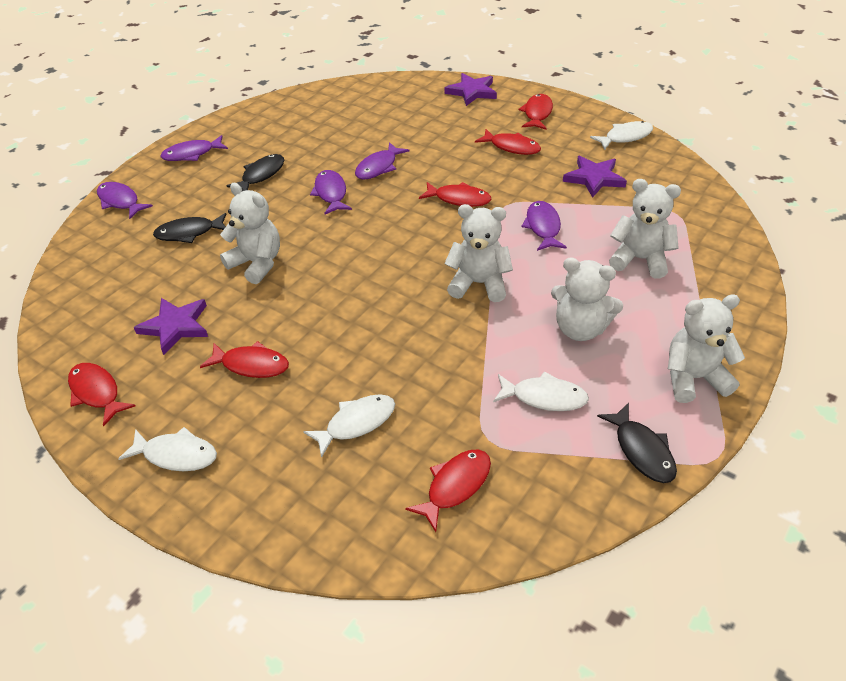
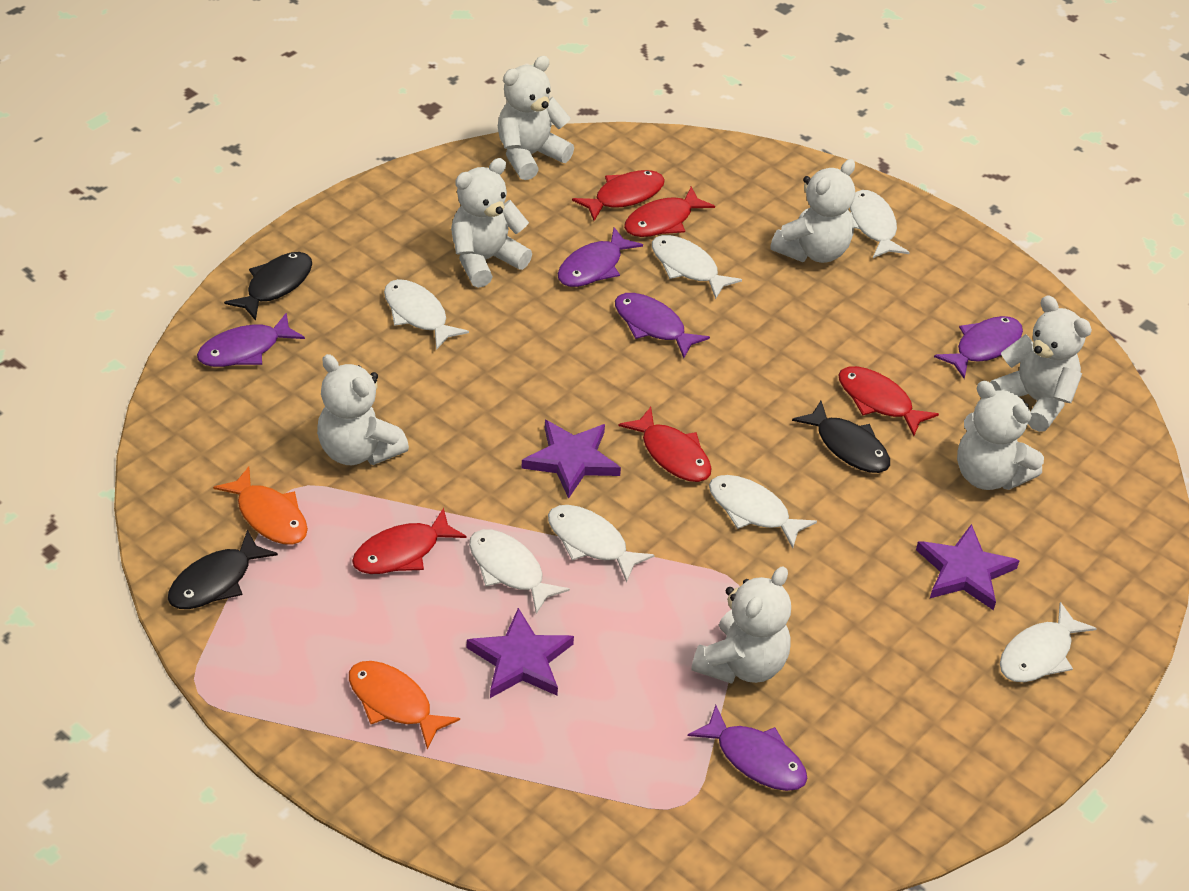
orange fish: 0 -> 2
red fish: 6 -> 5
white fish: 4 -> 7
white teddy bear: 5 -> 7

